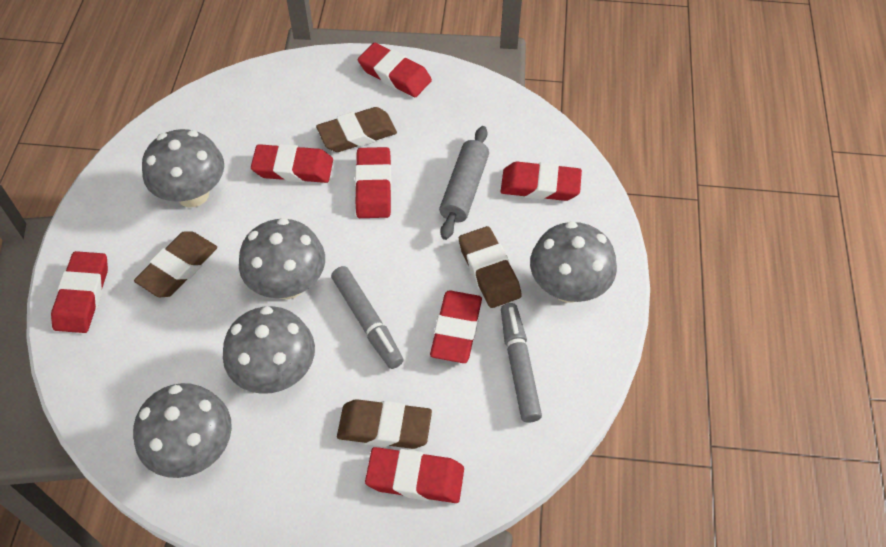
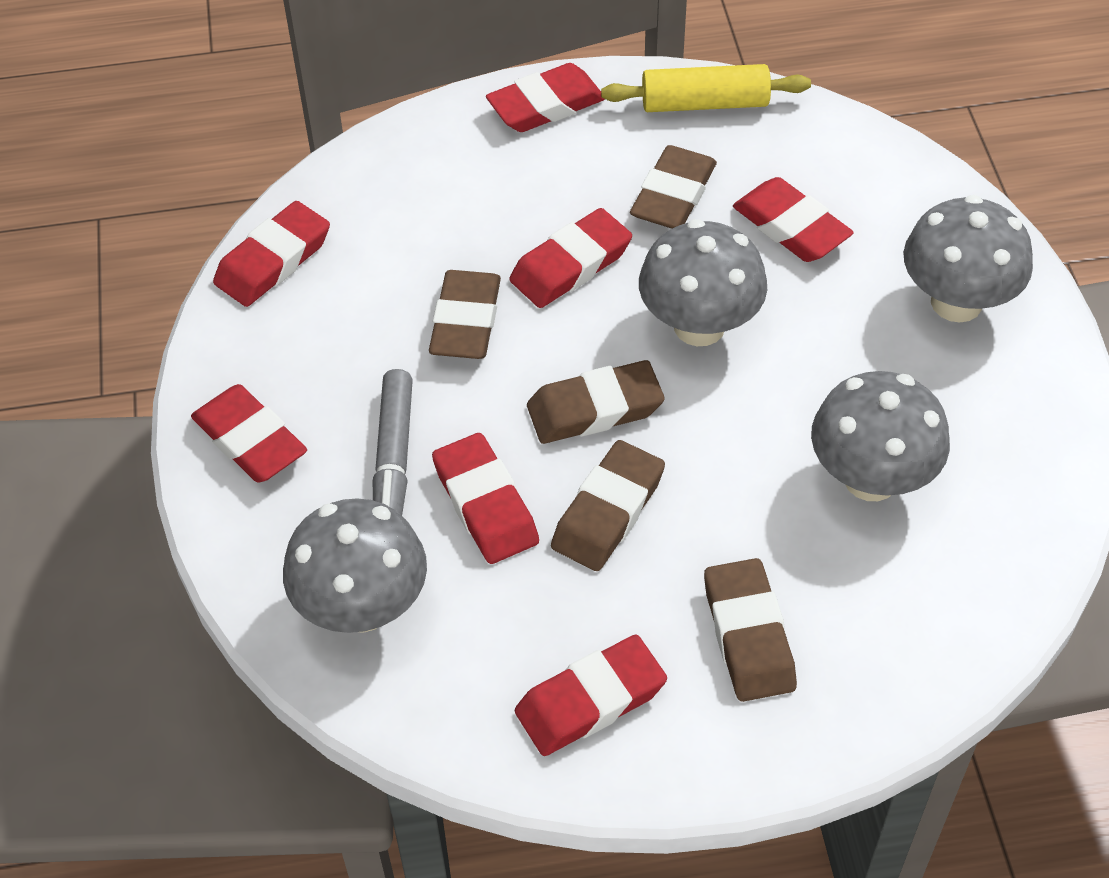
brown eraser: 4 -> 5
grey marker: 2 -> 1
grey mushroom: 5 -> 4
grey rolling pin: 1 -> 0
yellow rolling pin: 0 -> 1

